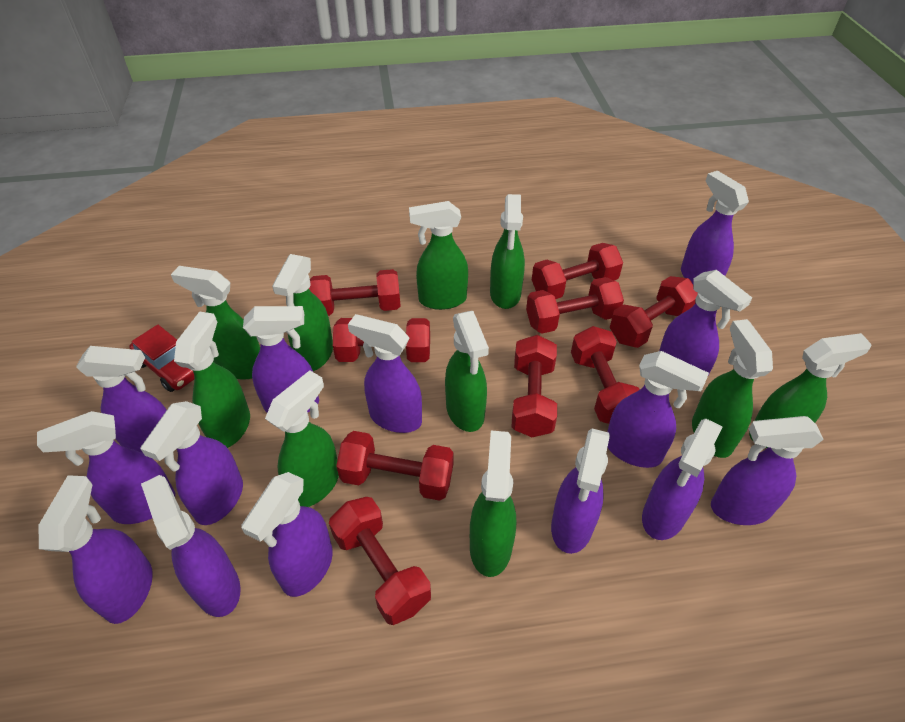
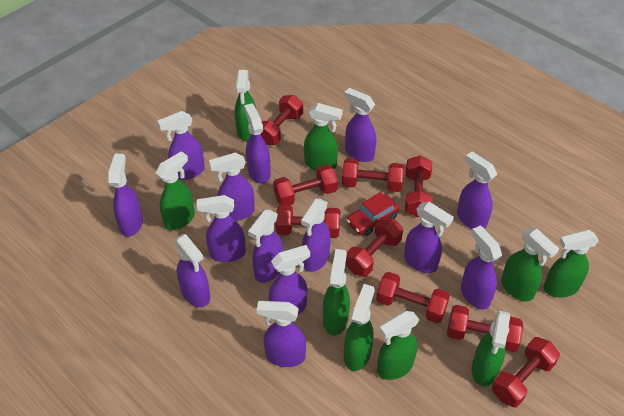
green spray bottle: 10 -> 9

